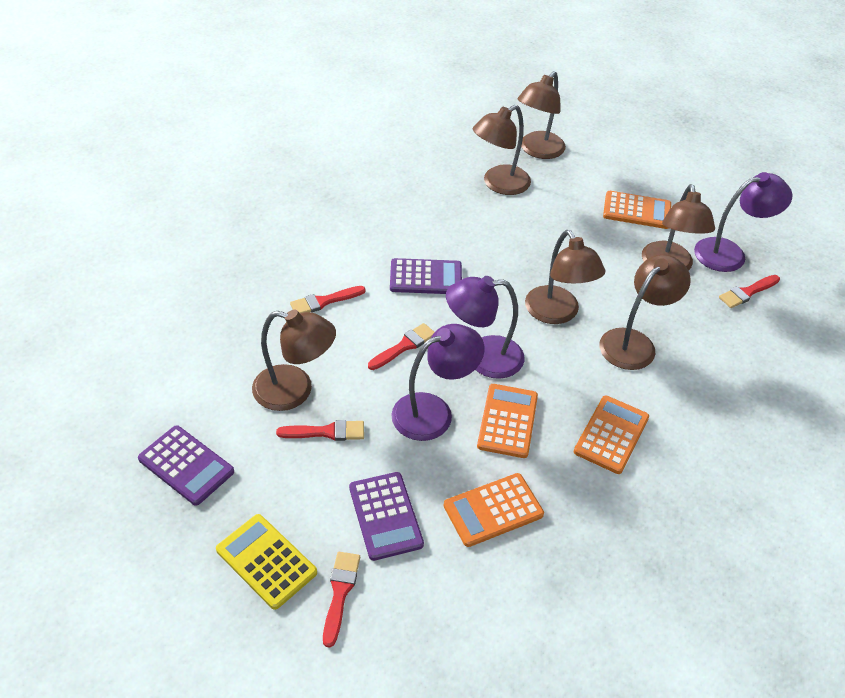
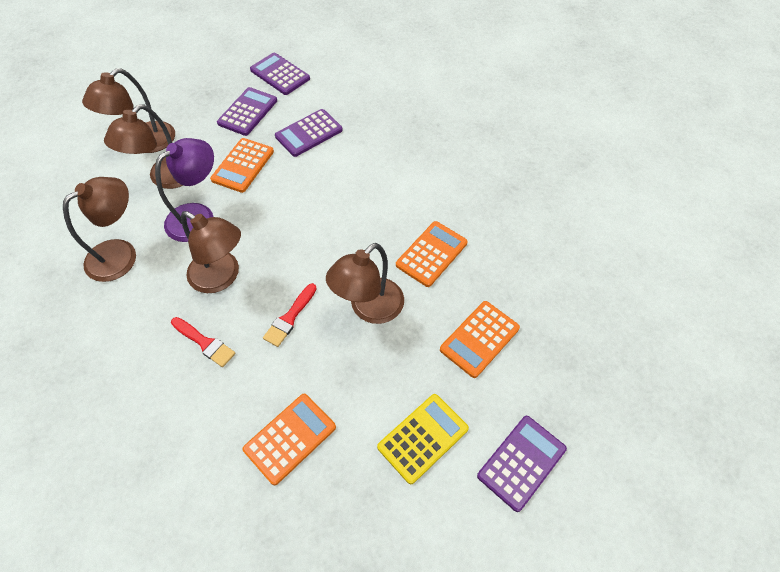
brown lamp: 6 -> 5
purple calculator: 3 -> 4
purple lamp: 3 -> 1
red brush: 5 -> 2

